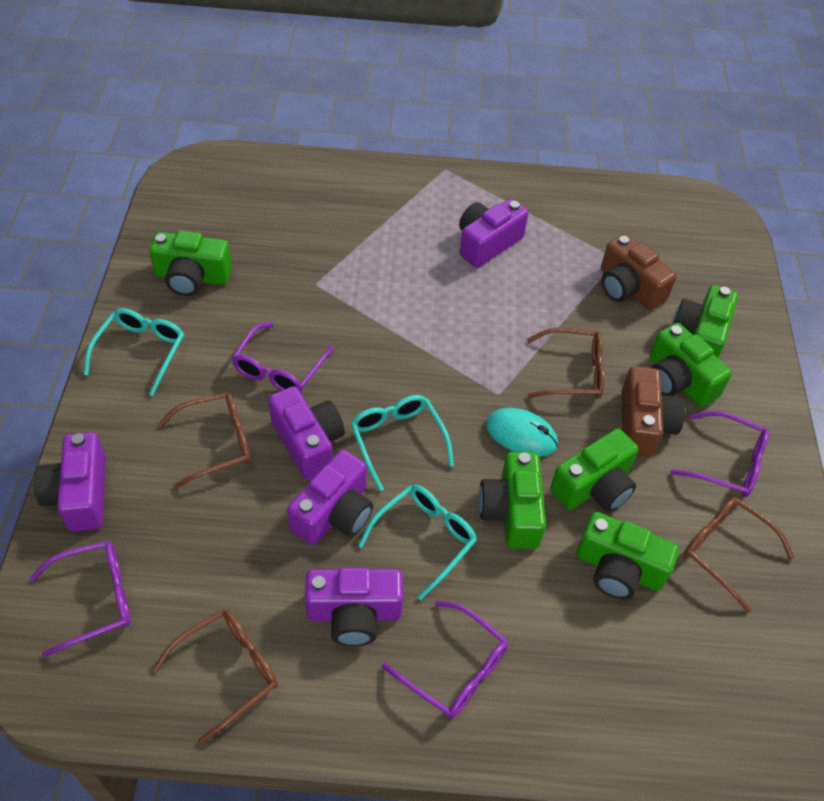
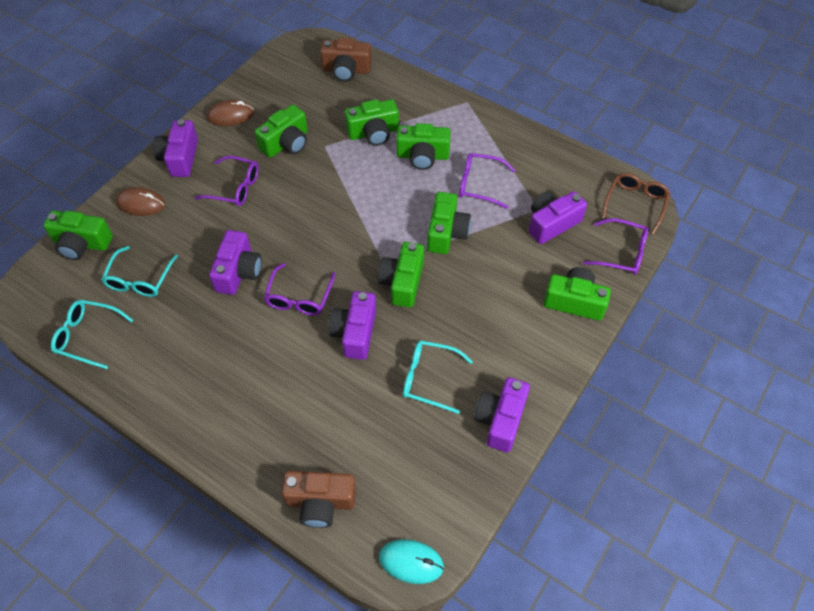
brown glasses: 4 -> 1
brown mouse: 0 -> 2
green camera: 6 -> 7

